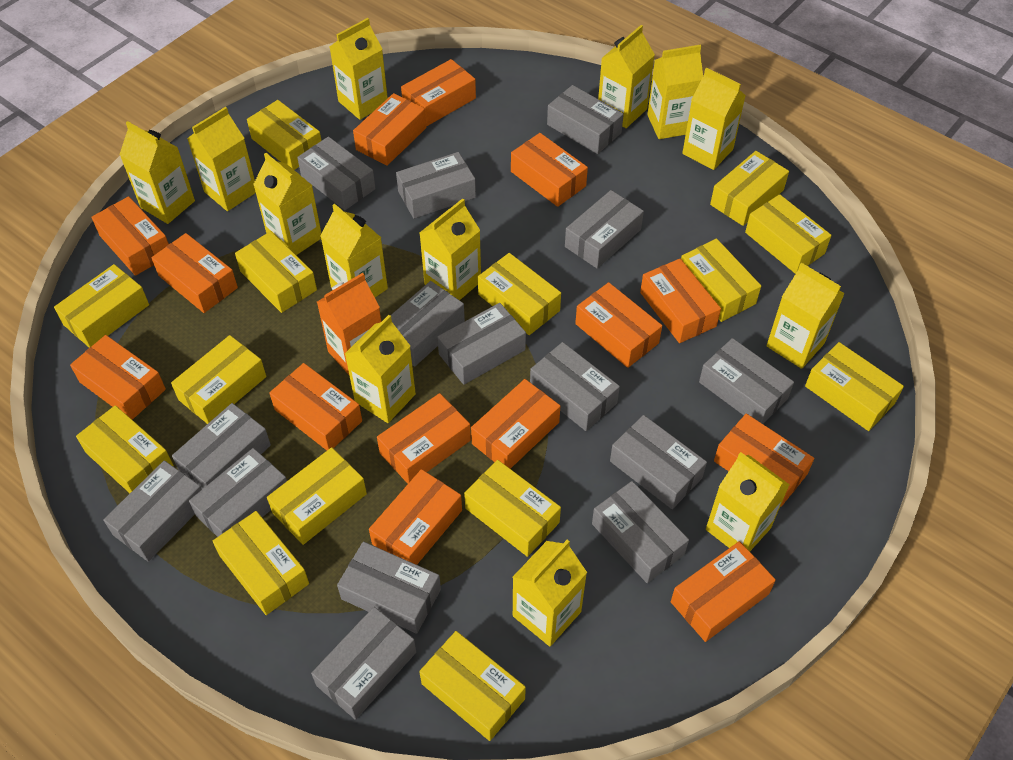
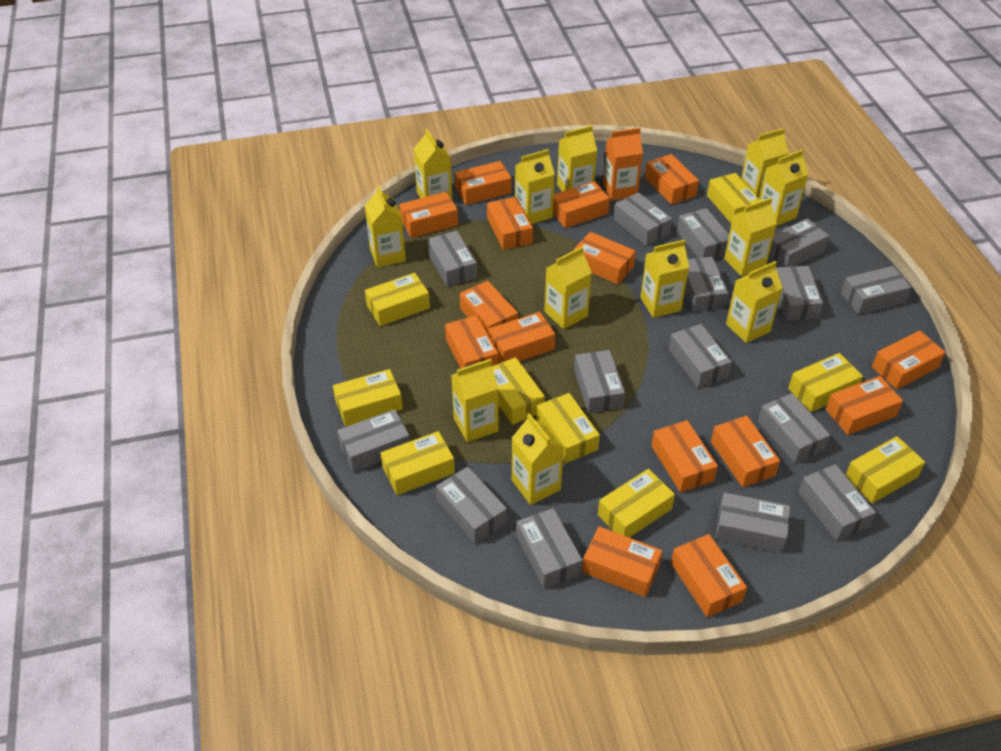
orange box: 14 -> 15
yellow box: 14 -> 9
yellow carton: 13 -> 12

